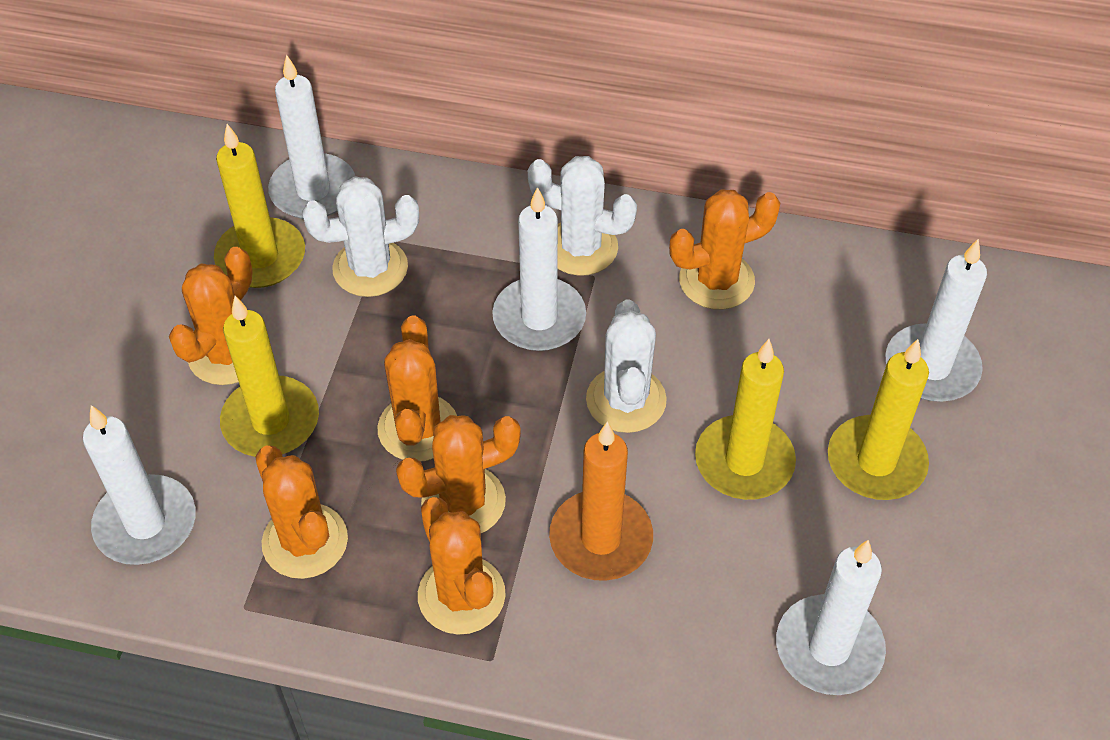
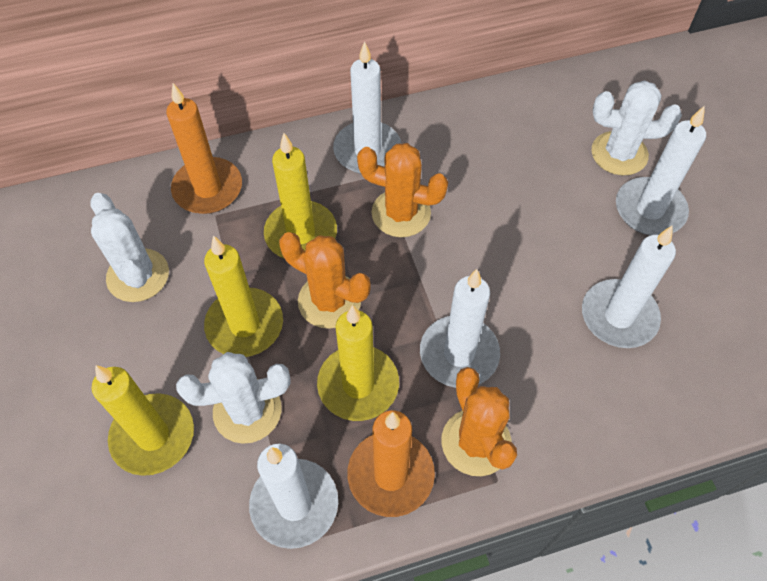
orange cactus: 6 -> 3
orange candle: 1 -> 2

